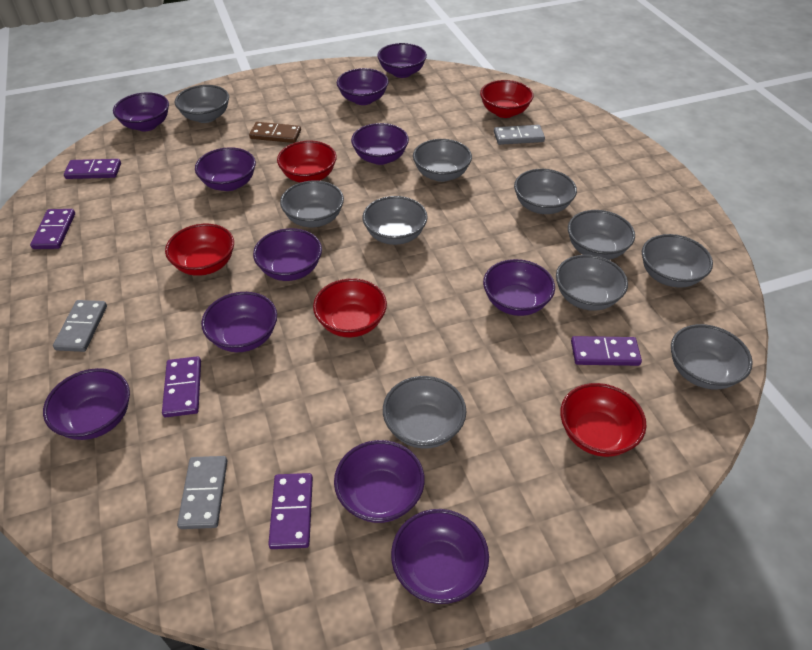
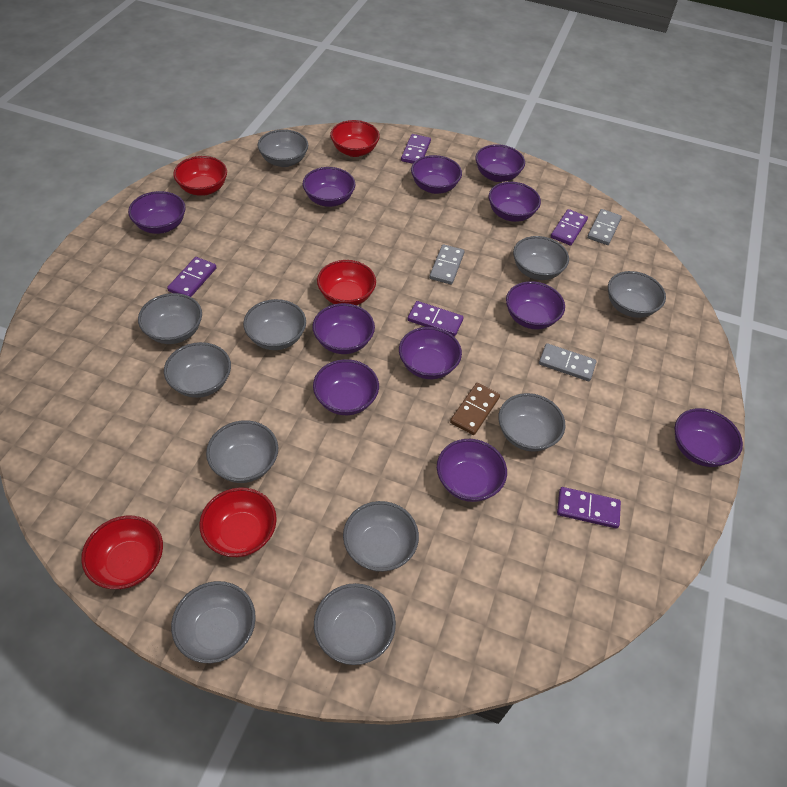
grey bowl: 10 -> 11

